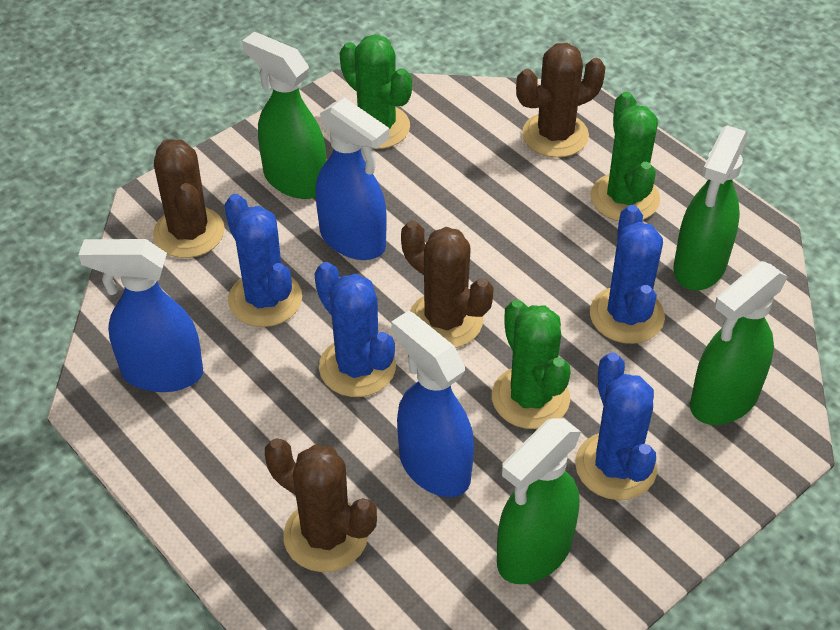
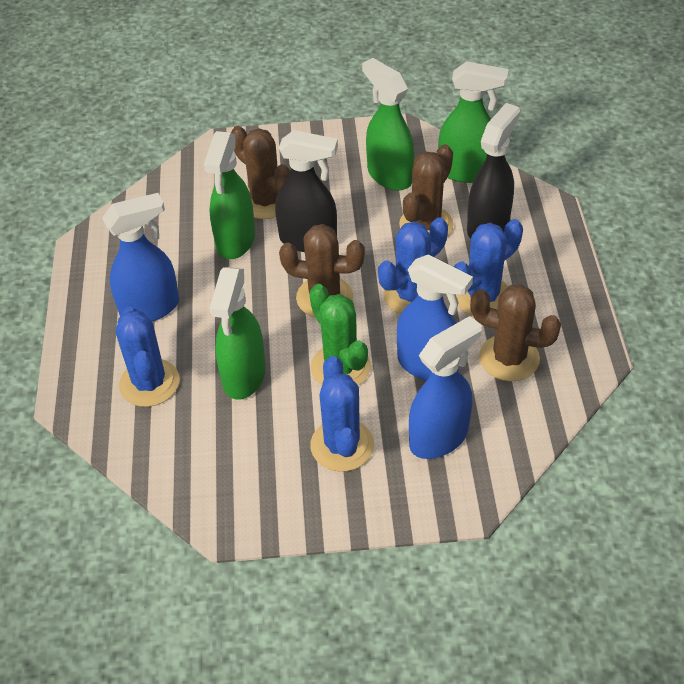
black spray bottle: 0 -> 2
green cactus: 3 -> 1

